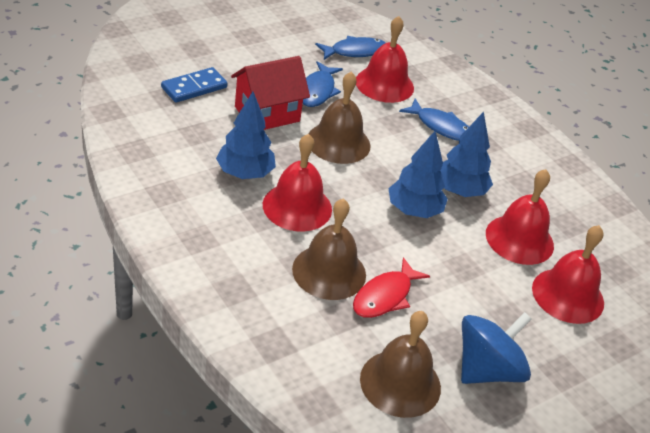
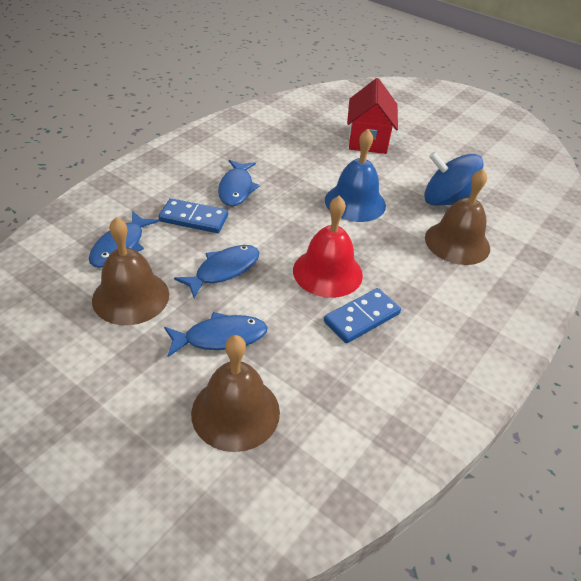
blue bell: 0 -> 1
blue domino: 1 -> 2
blue fish: 3 -> 4
blue tree: 3 -> 0
red bell: 4 -> 1
red fish: 1 -> 0

